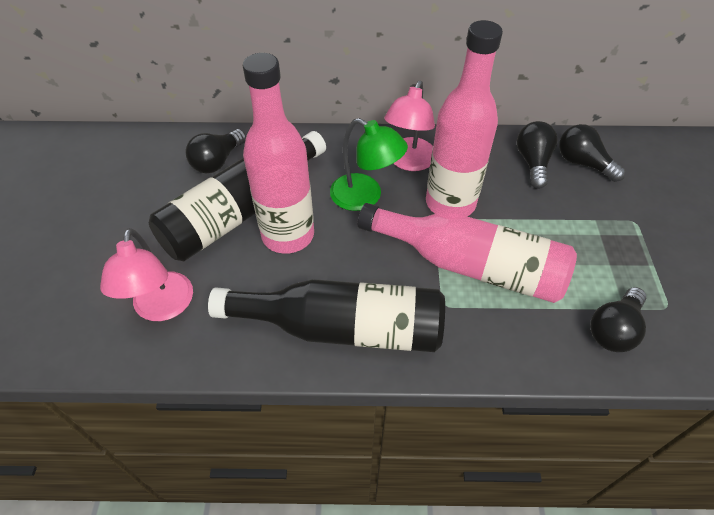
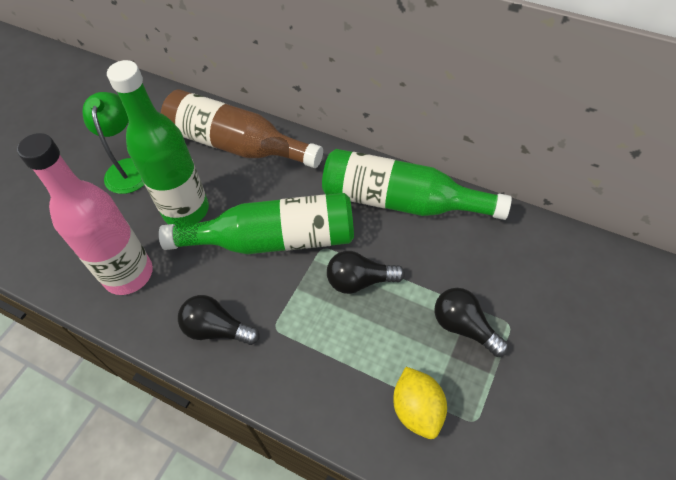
black bottle: 2 -> 0
black light bulb: 4 -> 3
brown bottle: 0 -> 1
green bottle: 0 -> 3
pink bottle: 3 -> 1
pink lamp: 2 -> 0
yellow lemon: 0 -> 1

